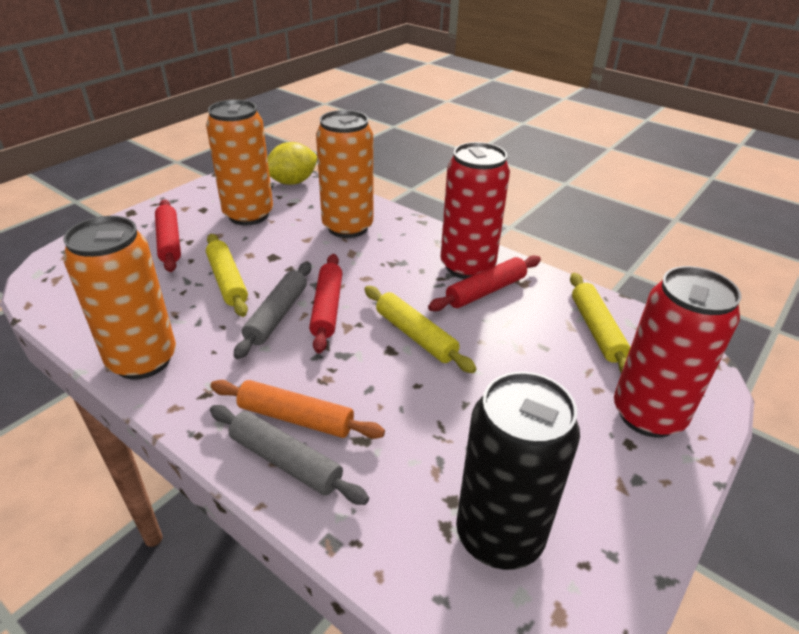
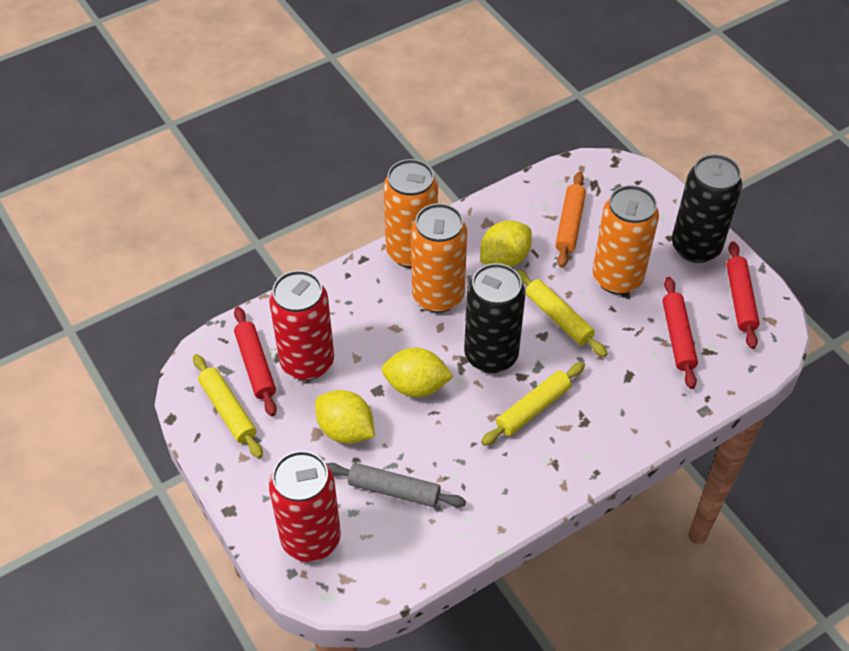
black can: 1 -> 2
grey rolling pin: 2 -> 1
yellow lemon: 1 -> 3

